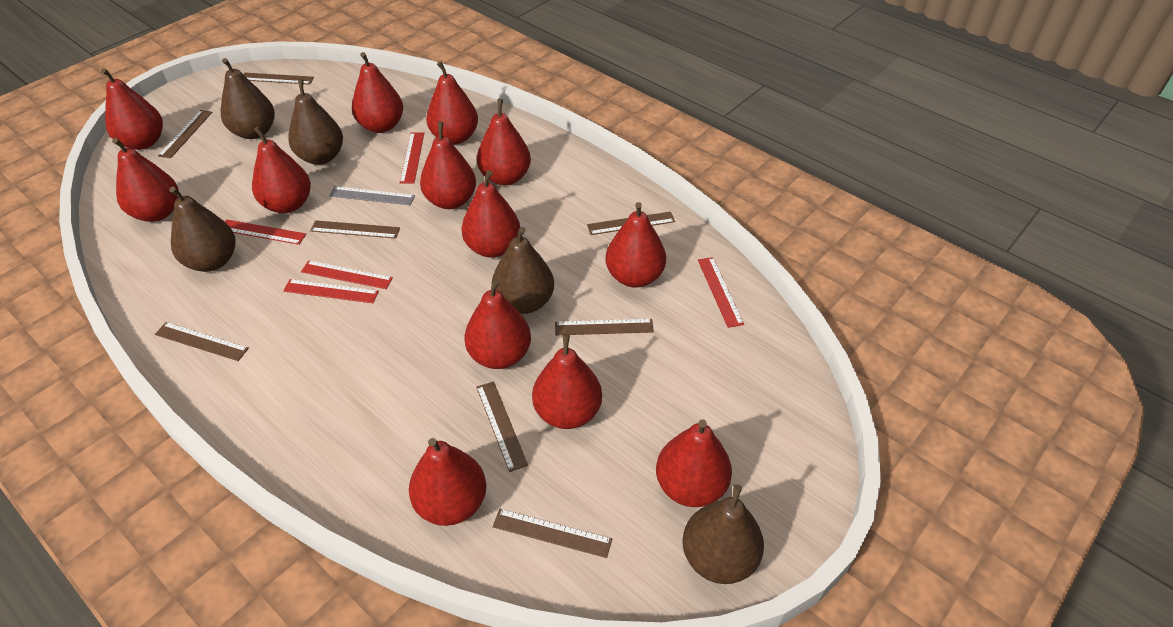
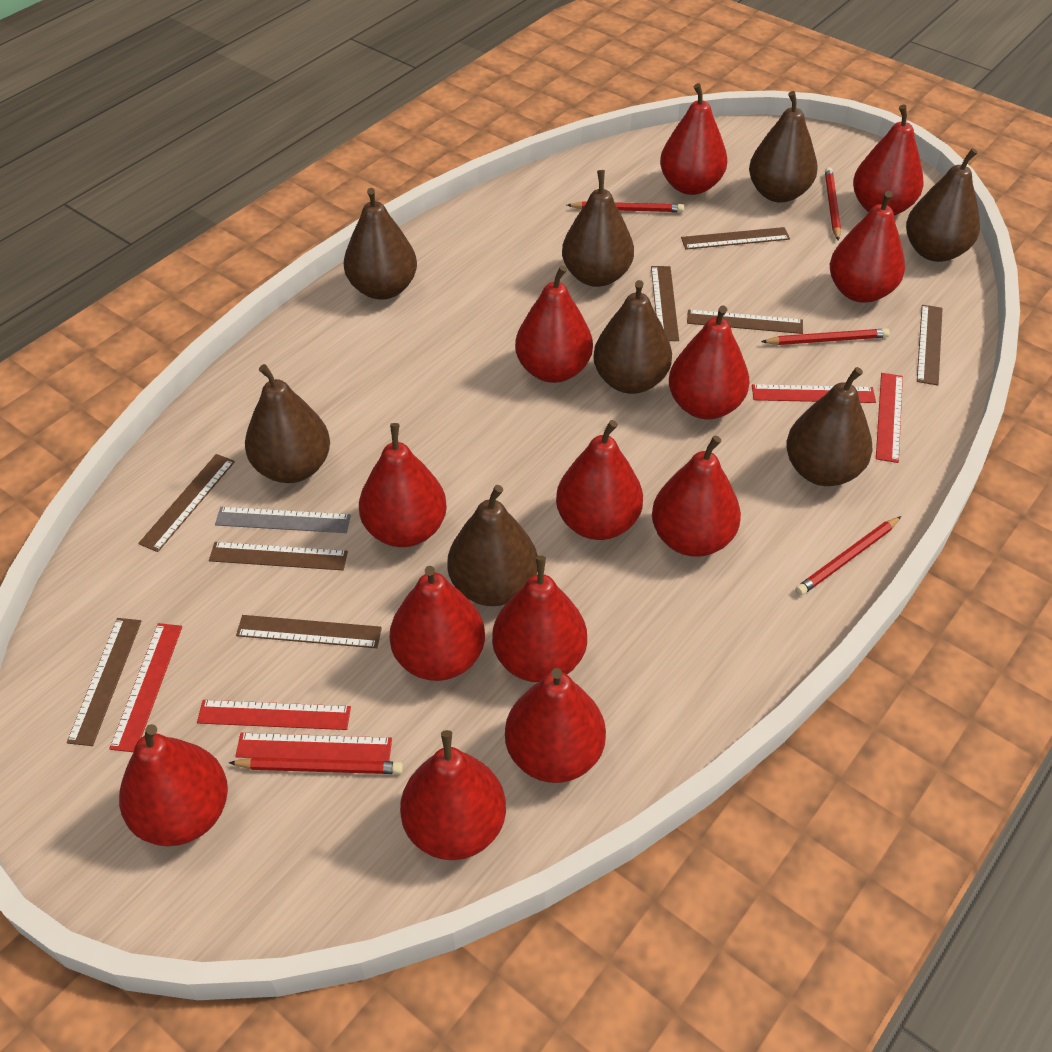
brown pear: 5 -> 8
red pencil: 0 -> 5

